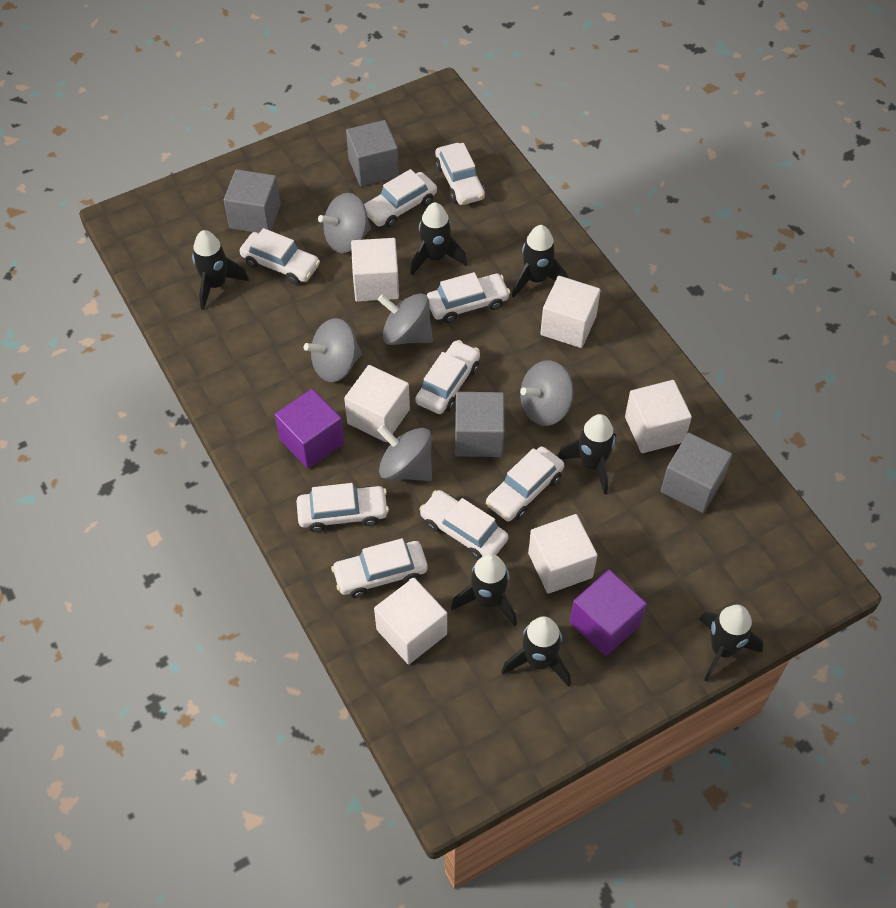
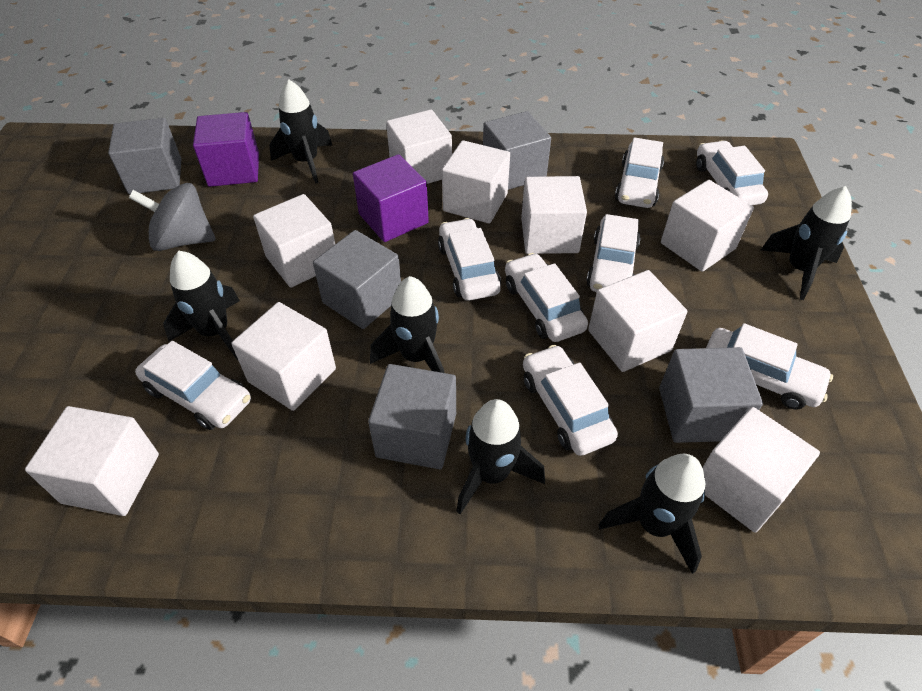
black rocket: 7 -> 6
grey cube: 4 -> 5
grey spinning top: 5 -> 1
white car: 9 -> 8
white cube: 6 -> 9

